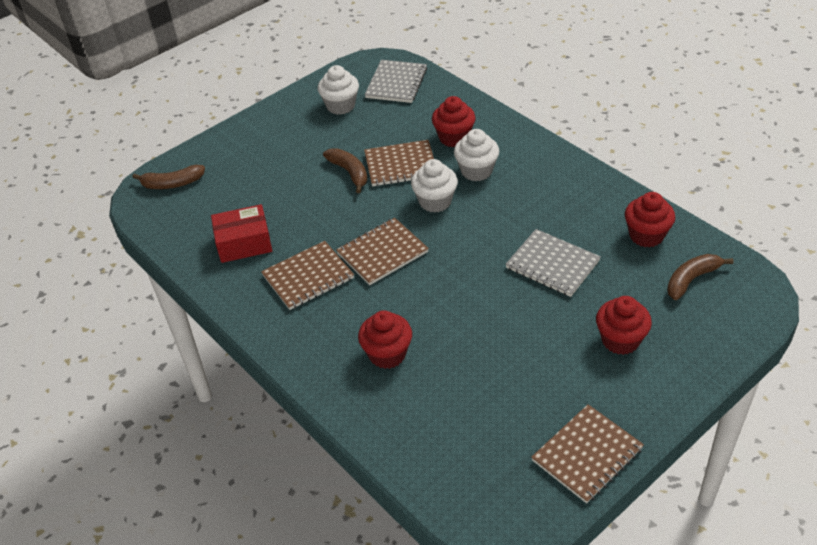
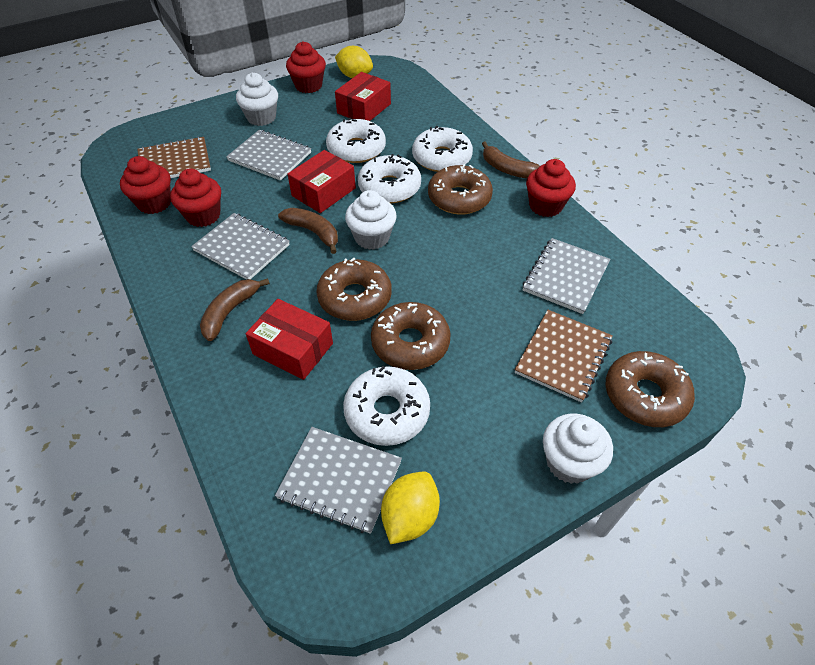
brown donut: 0 -> 4
brown notebook: 4 -> 2
grey notebook: 2 -> 4
red box: 1 -> 3
white donut: 0 -> 4
yellow lemon: 0 -> 2

